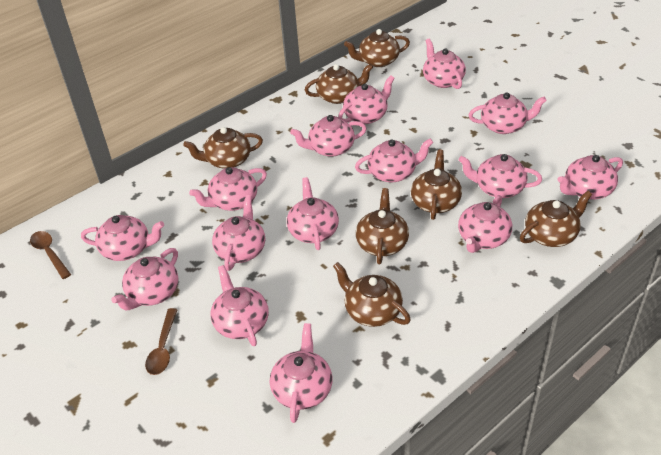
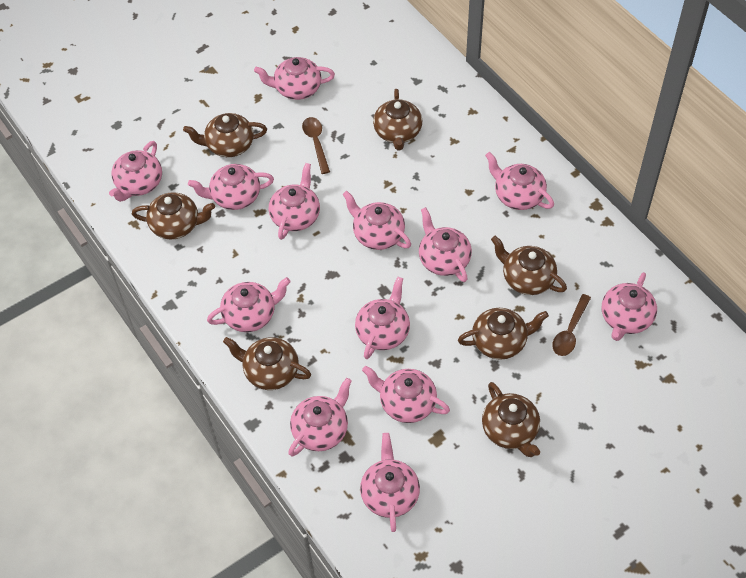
pink teapot: 15 -> 13

